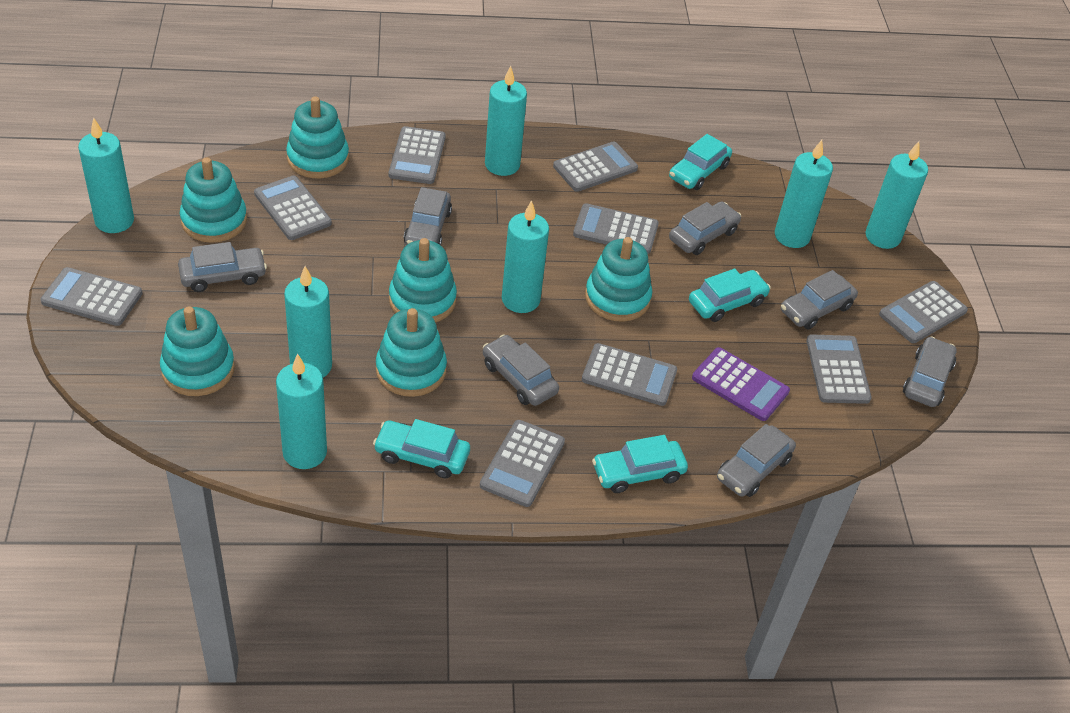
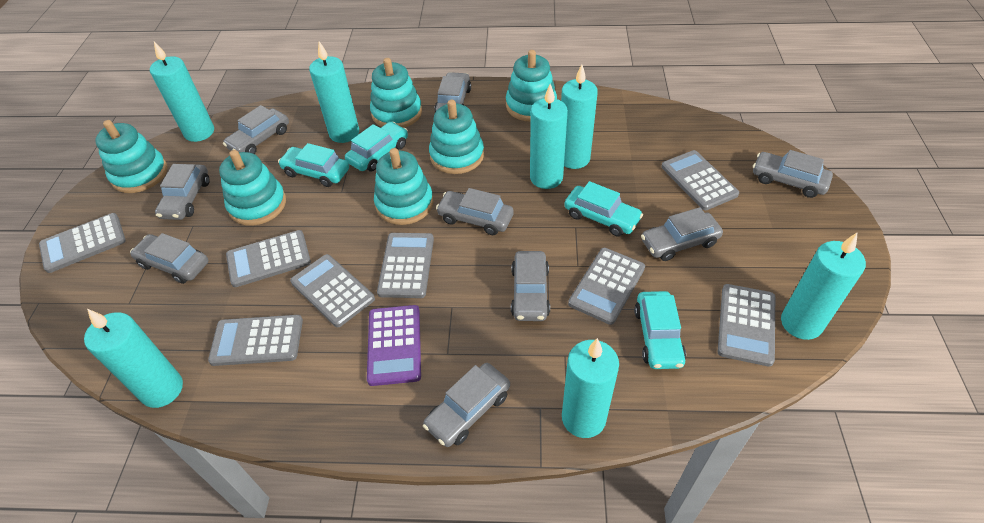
grey calculator: 9 -> 8
grey car: 7 -> 9

